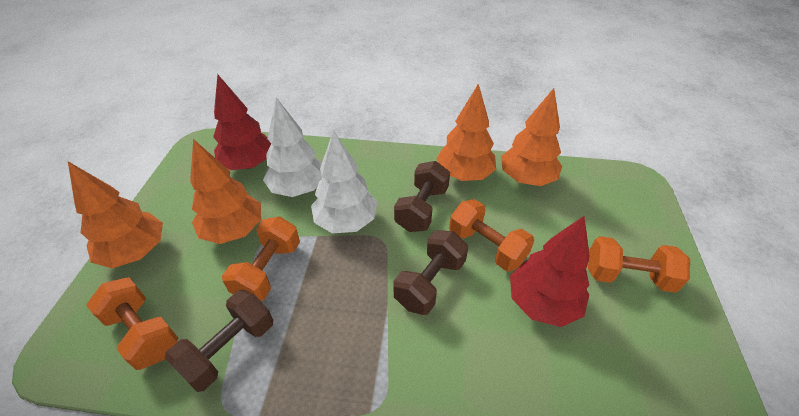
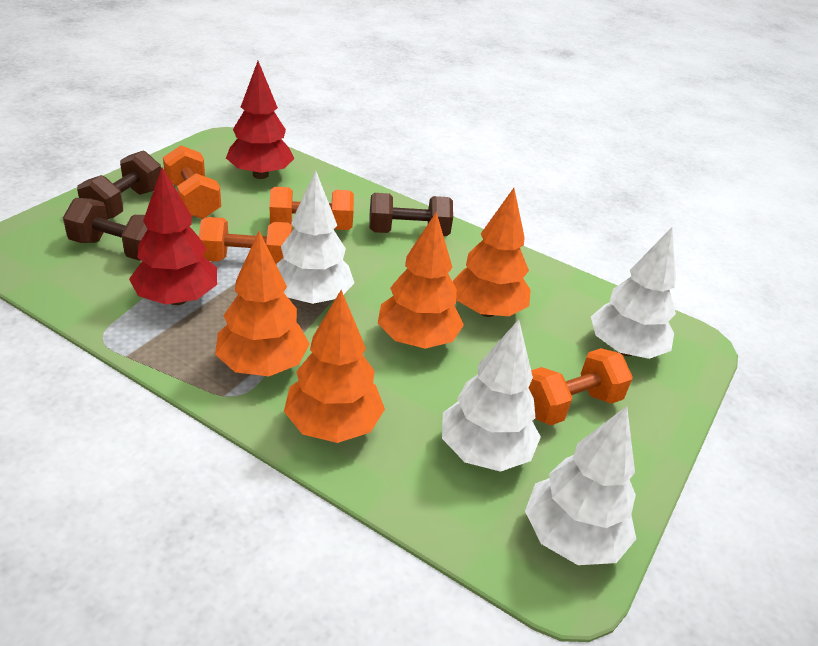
white tree: 2 -> 4

